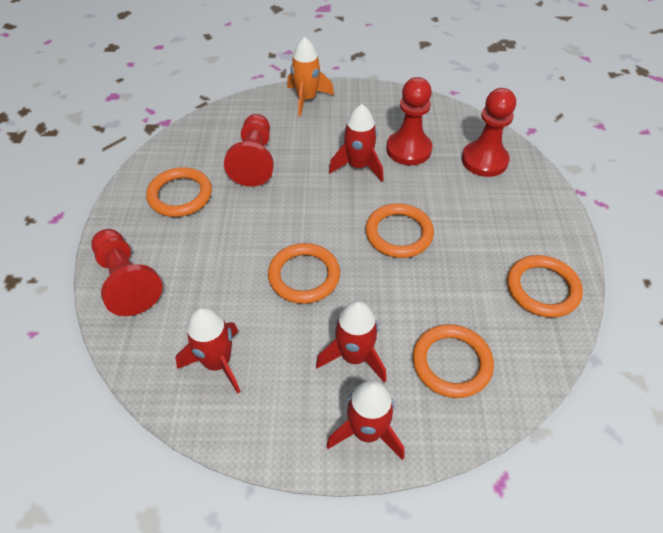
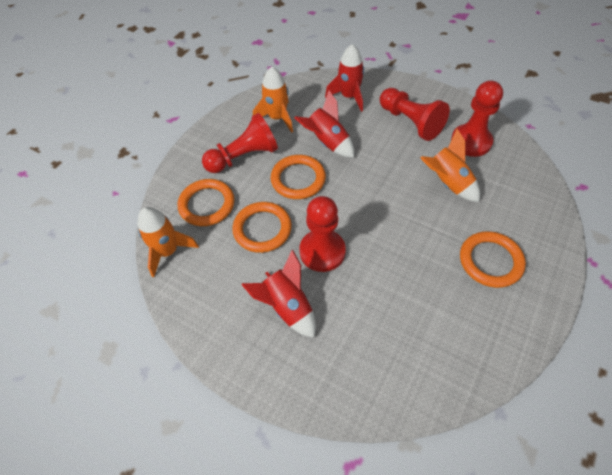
orange ring: 5 -> 4
orange rocket: 1 -> 3
red rocket: 4 -> 3

